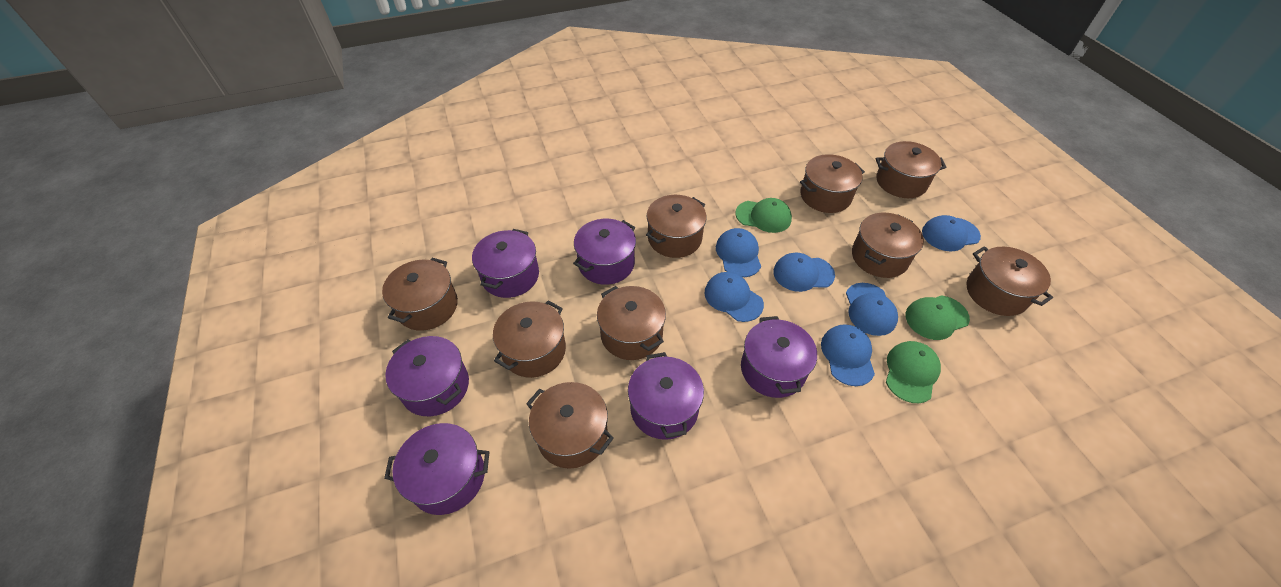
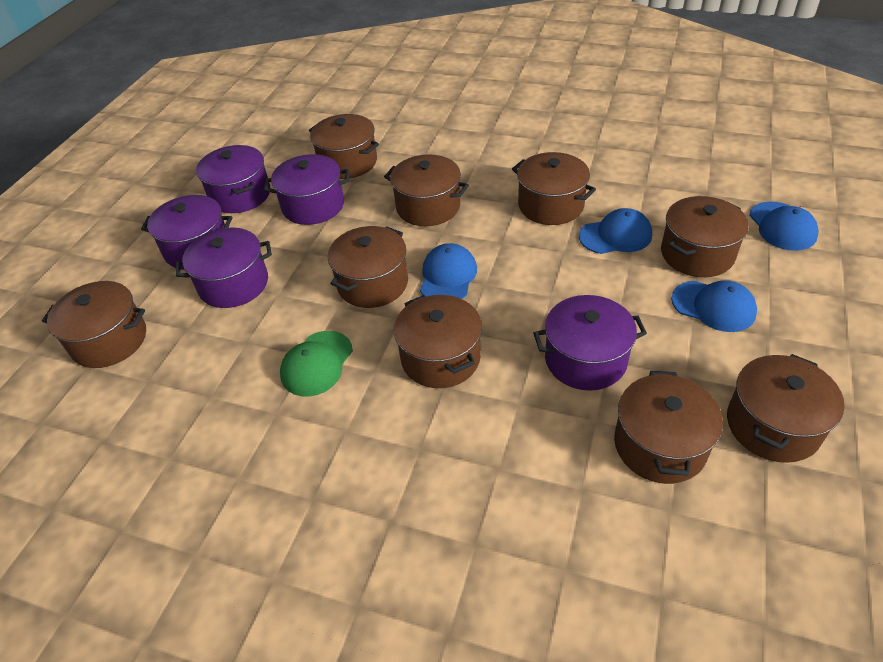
blue cap: 6 -> 4
green cap: 3 -> 1
purple pot: 6 -> 5

